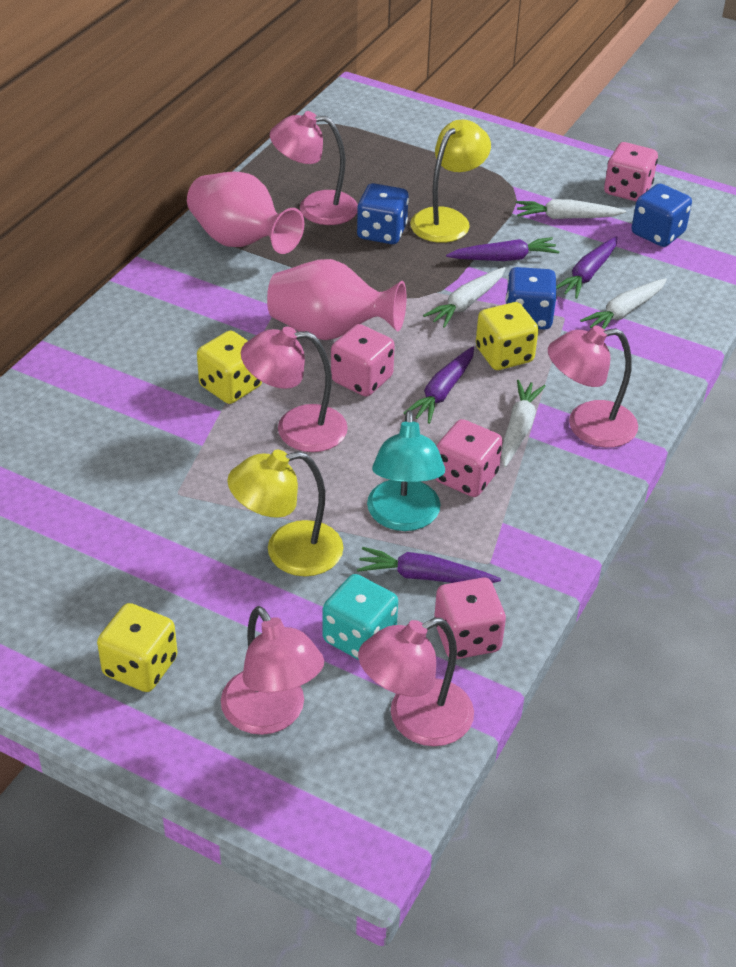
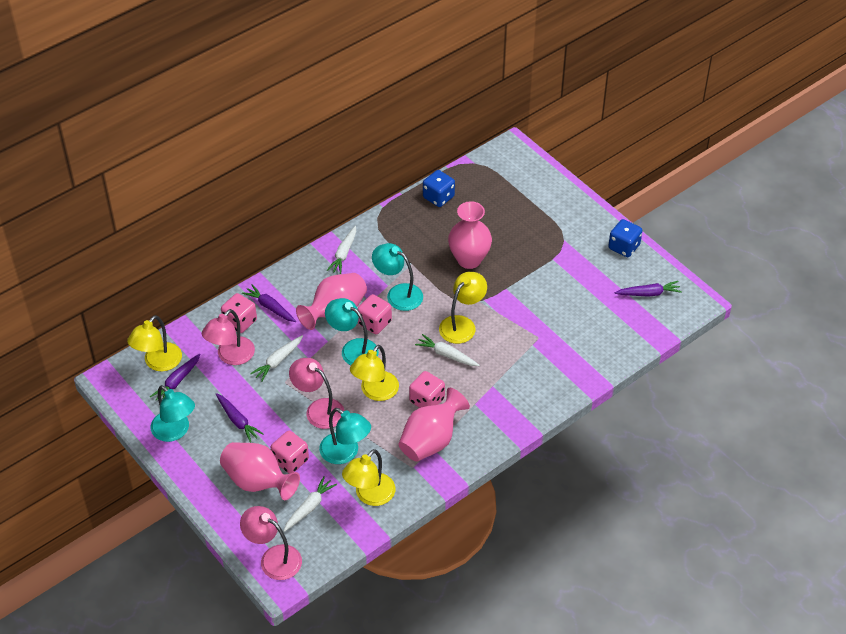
blue dice: 3 -> 2
pink lamp: 5 -> 3
pink vase: 2 -> 4
turquoise dice: 1 -> 0
turquoise lamp: 1 -> 4
yellow dice: 3 -> 0
yellow lamp: 2 -> 4

